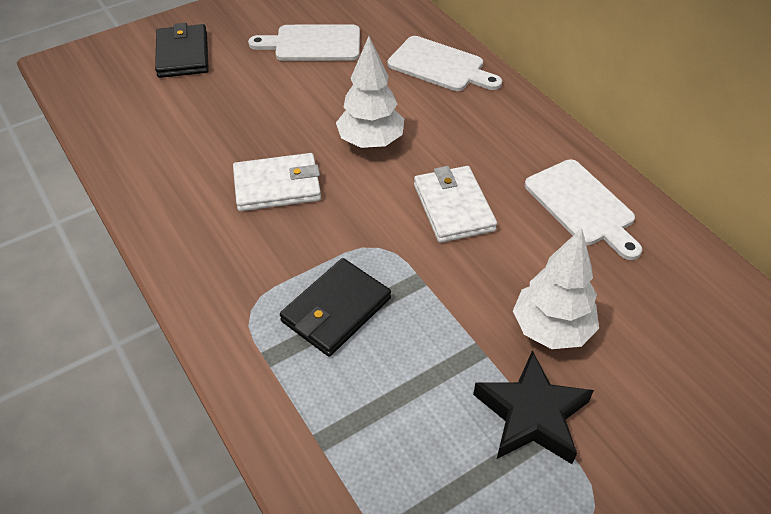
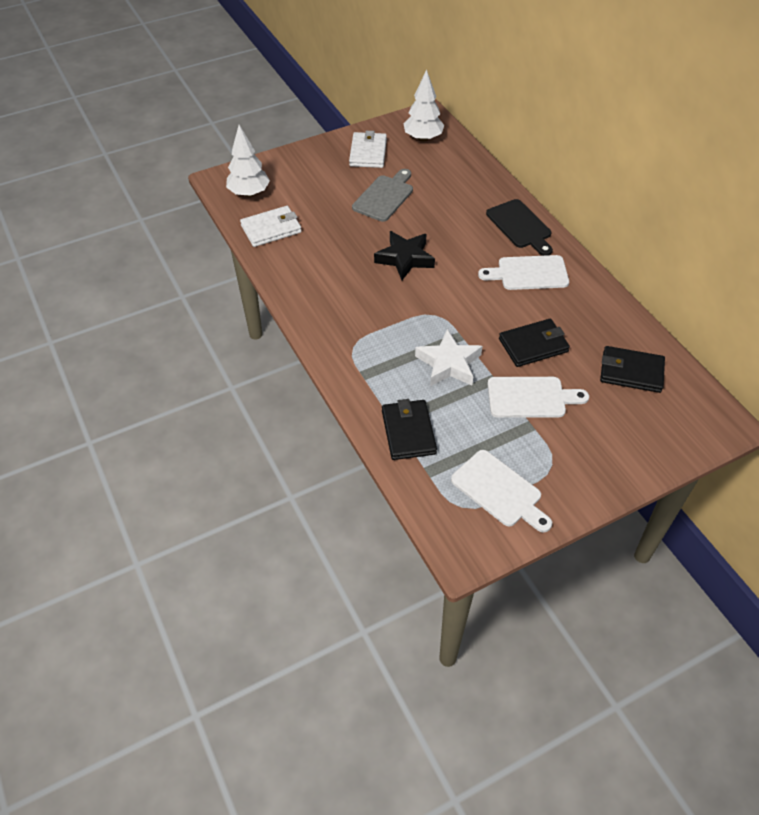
black cutting board: 0 -> 1
black wallet: 2 -> 3
grey cutting board: 0 -> 1
white star: 0 -> 1

